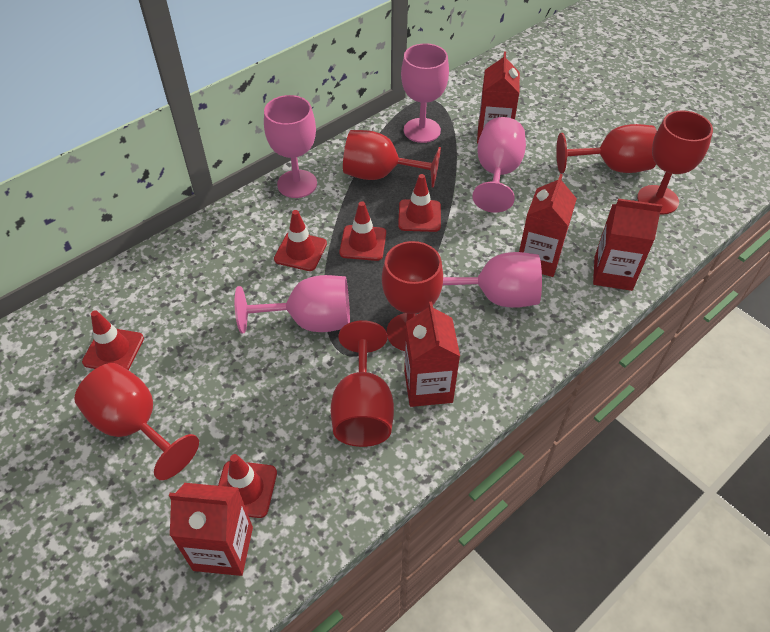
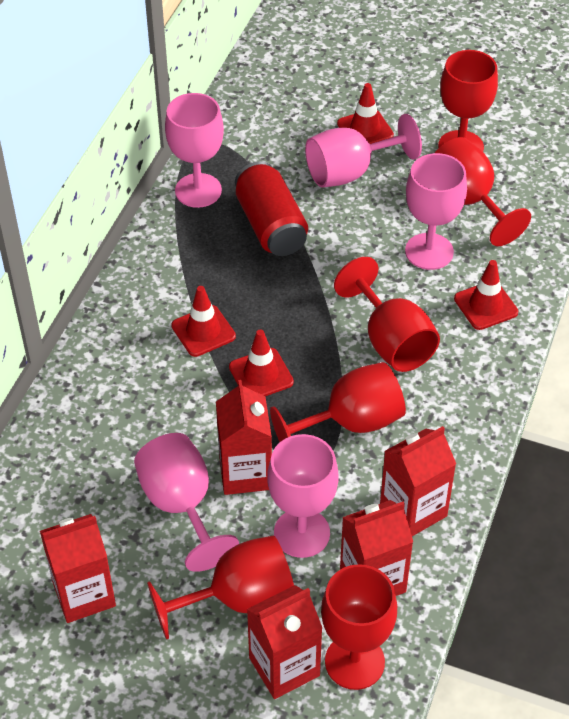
red can: 0 -> 1
red traffic cone: 5 -> 4

